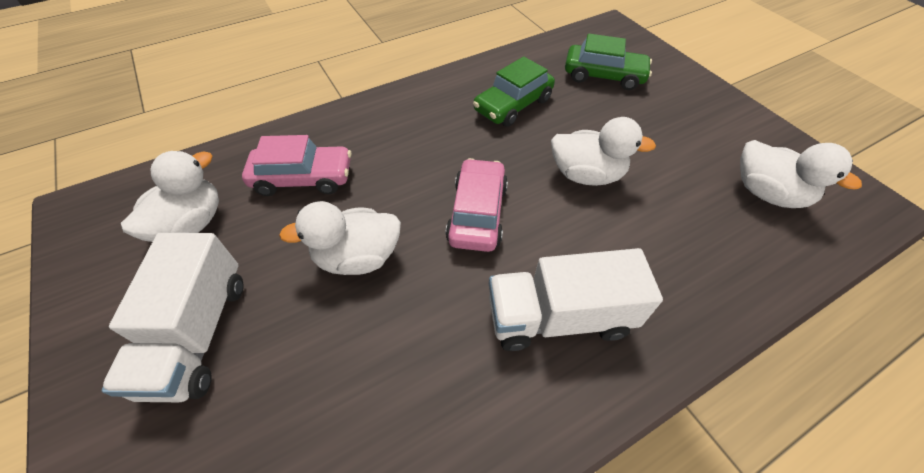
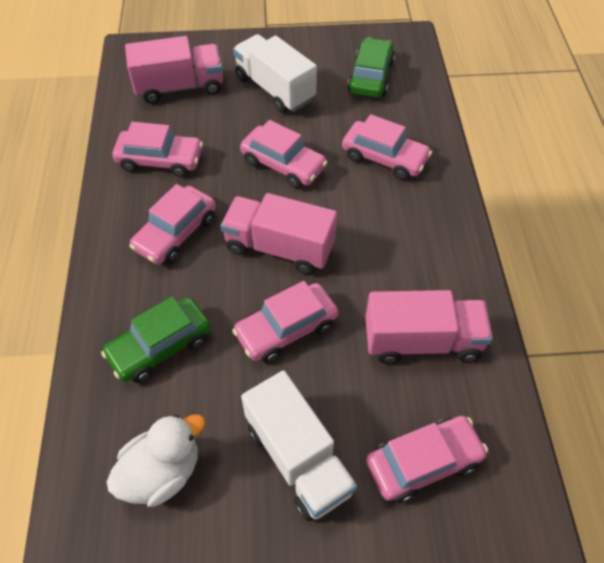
pink car: 2 -> 6
pink truck: 0 -> 3
white duck: 4 -> 1

